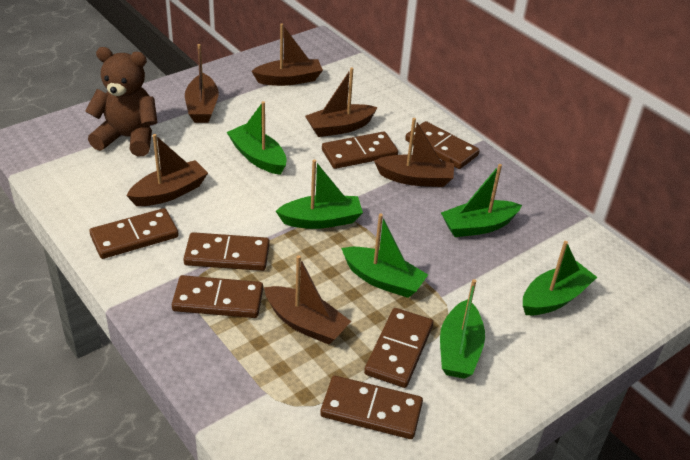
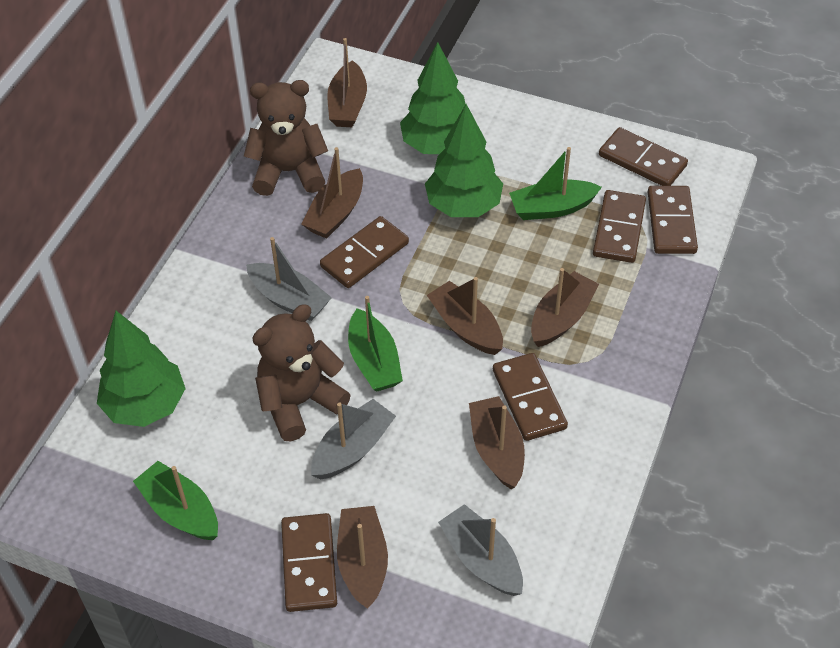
brown domino: 7 -> 6
brown teddy bear: 1 -> 2
green boat: 6 -> 3
green tree: 0 -> 3
grey boat: 0 -> 3

